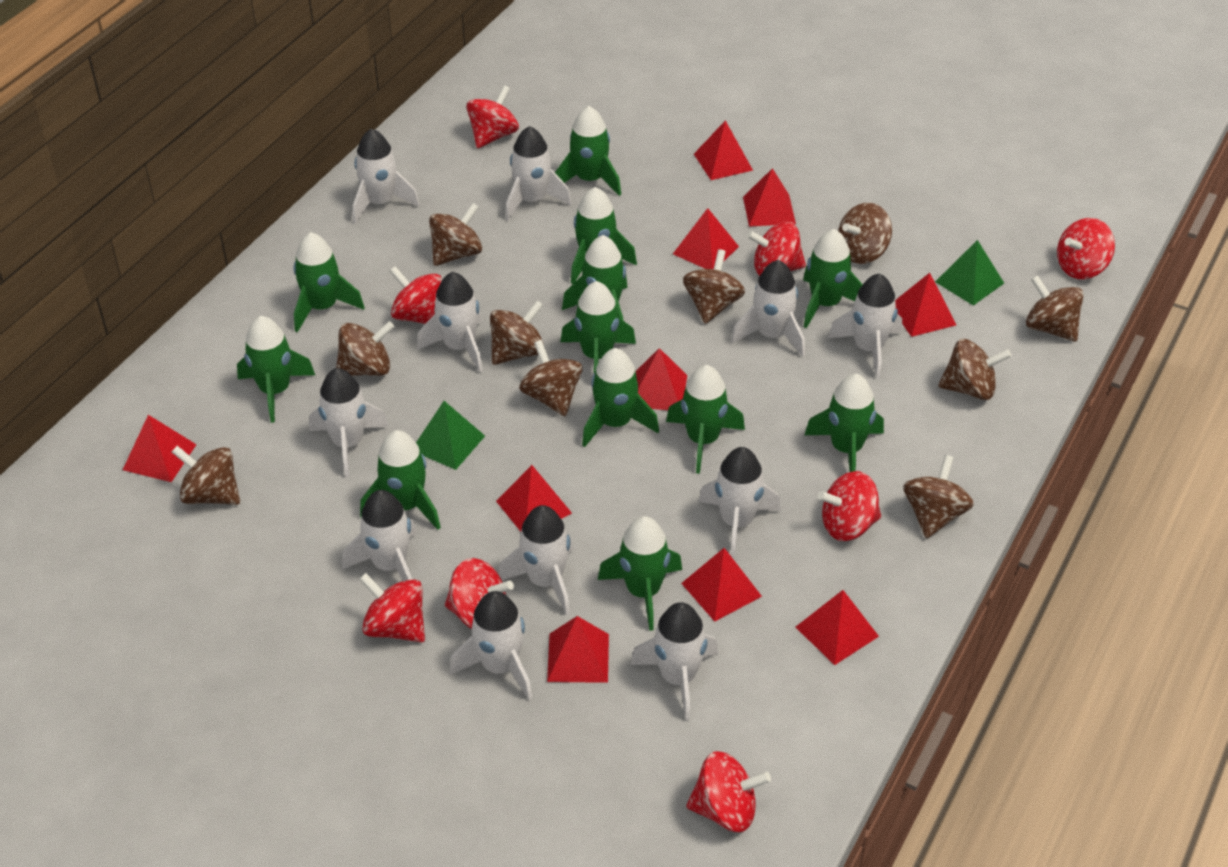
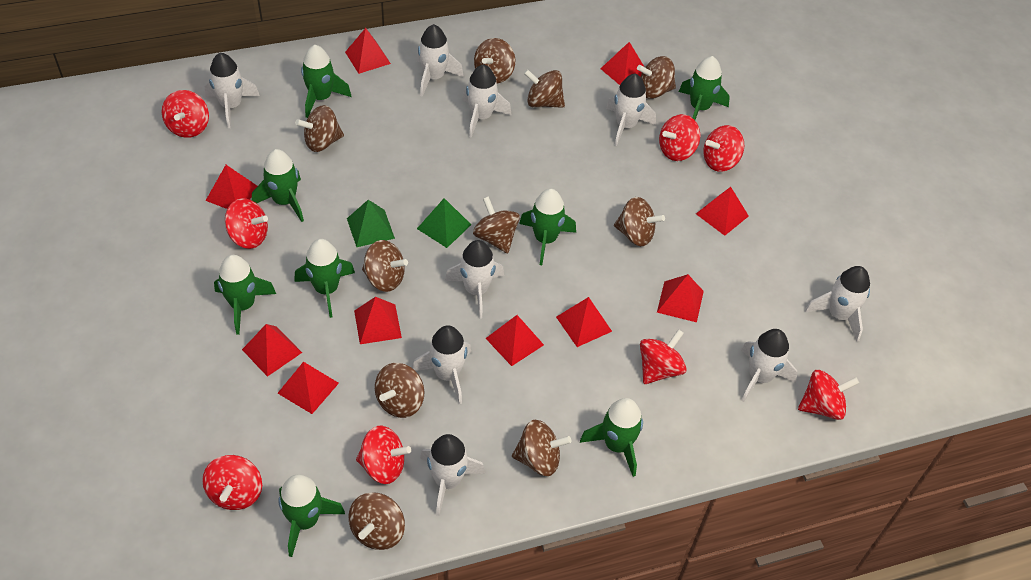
green rocket: 12 -> 8
white rocket: 11 -> 9

